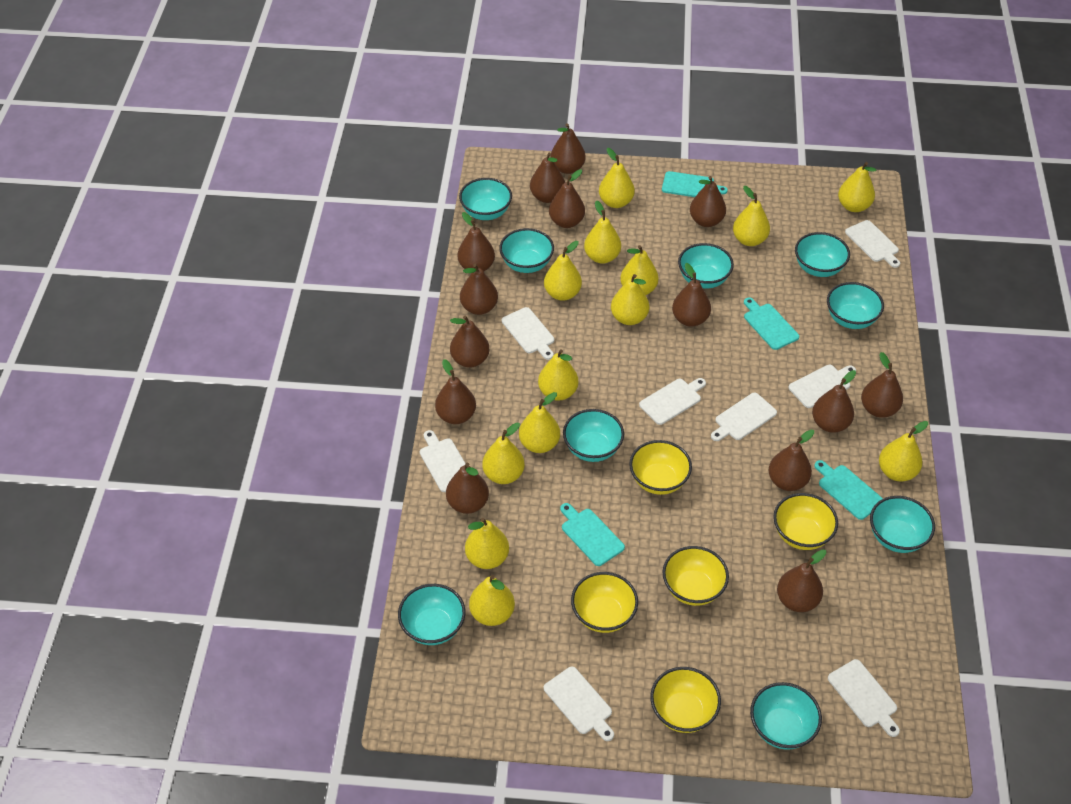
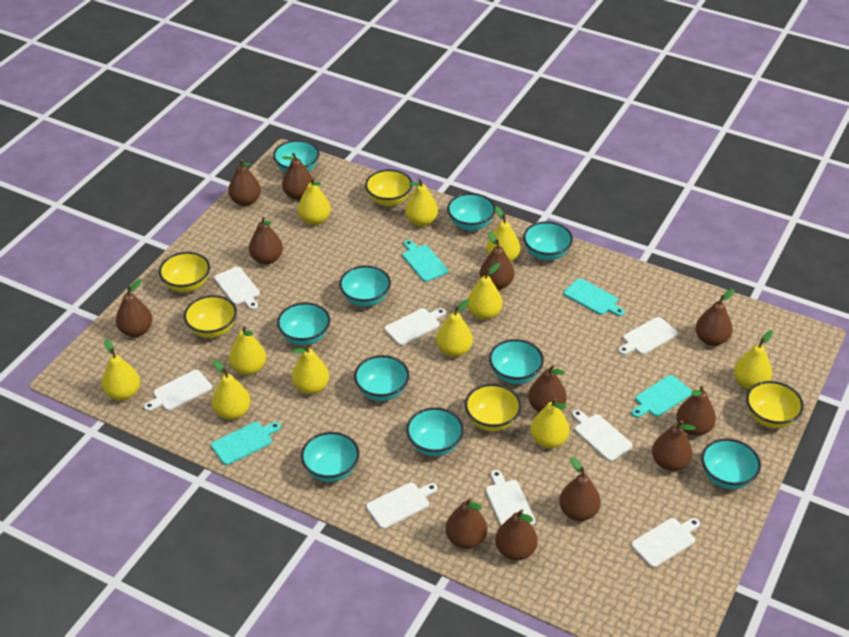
brown pear: 14 -> 12
turquoise bowl: 9 -> 10
yellow pear: 13 -> 11

